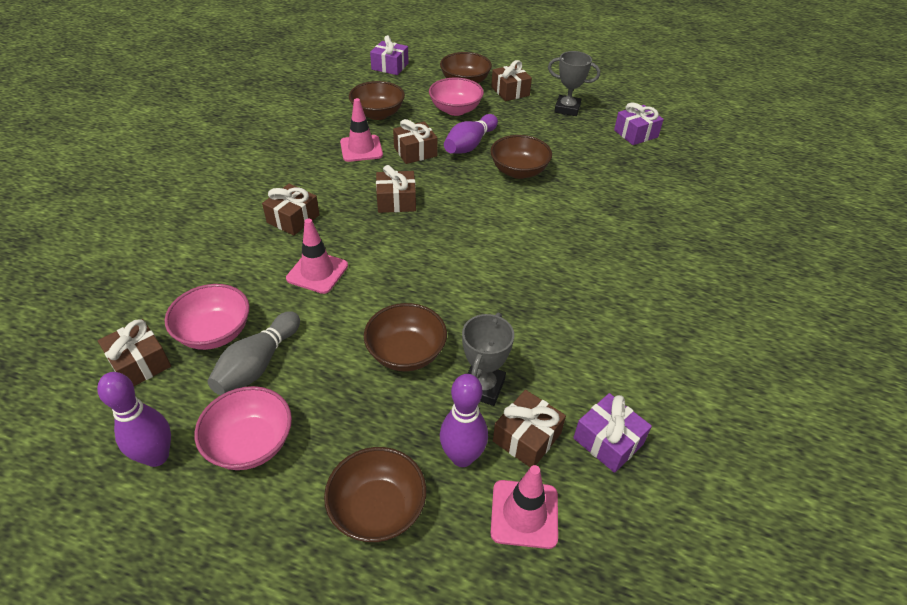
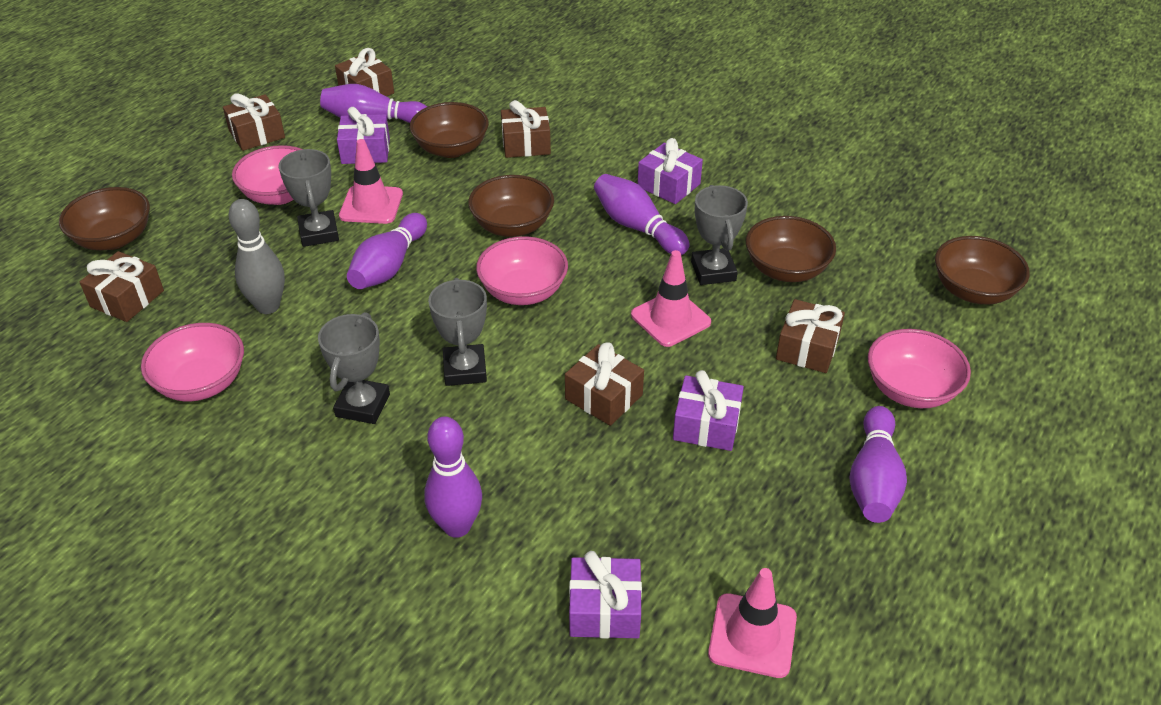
grey trophy: 2 -> 4
pink bowl: 3 -> 4
purple bowling pin: 3 -> 5
purple gift: 3 -> 4

